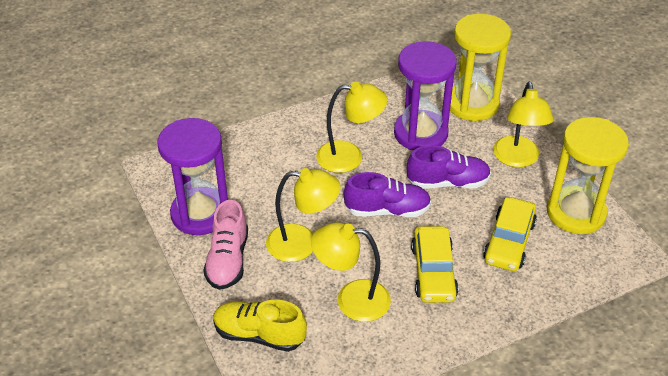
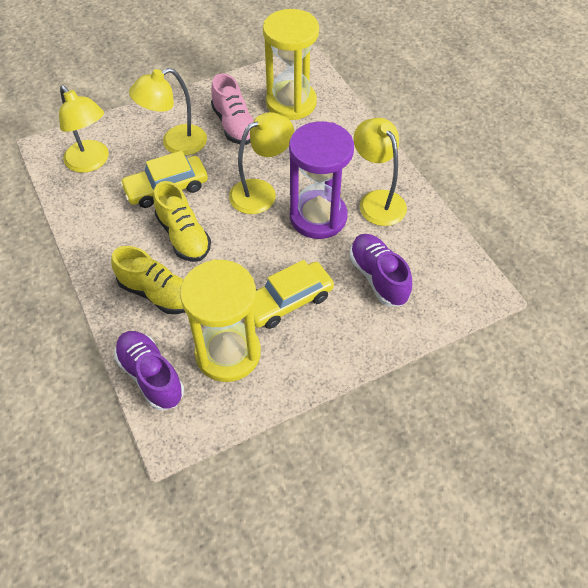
purple hourglass: 2 -> 1
yellow shoe: 1 -> 2

